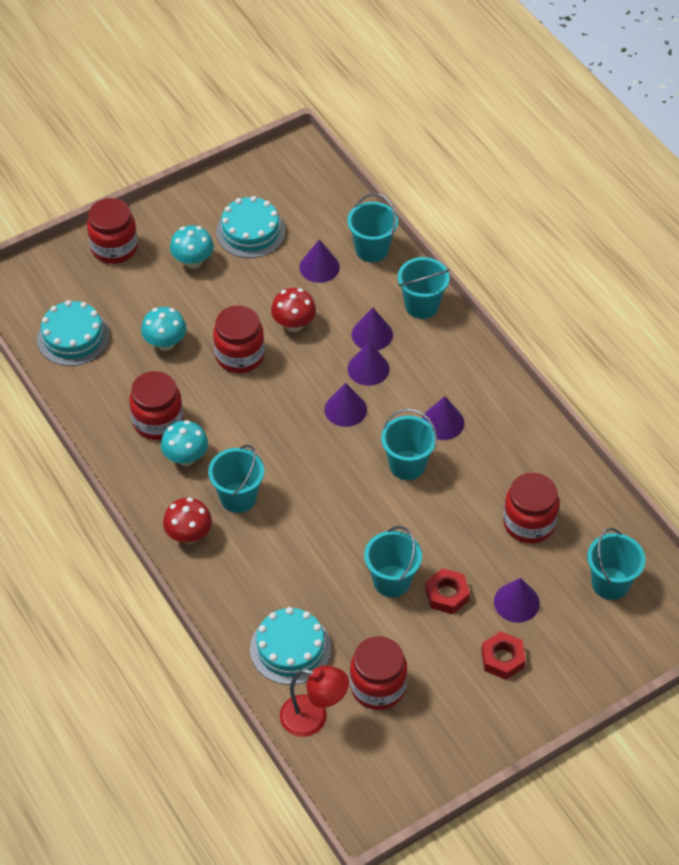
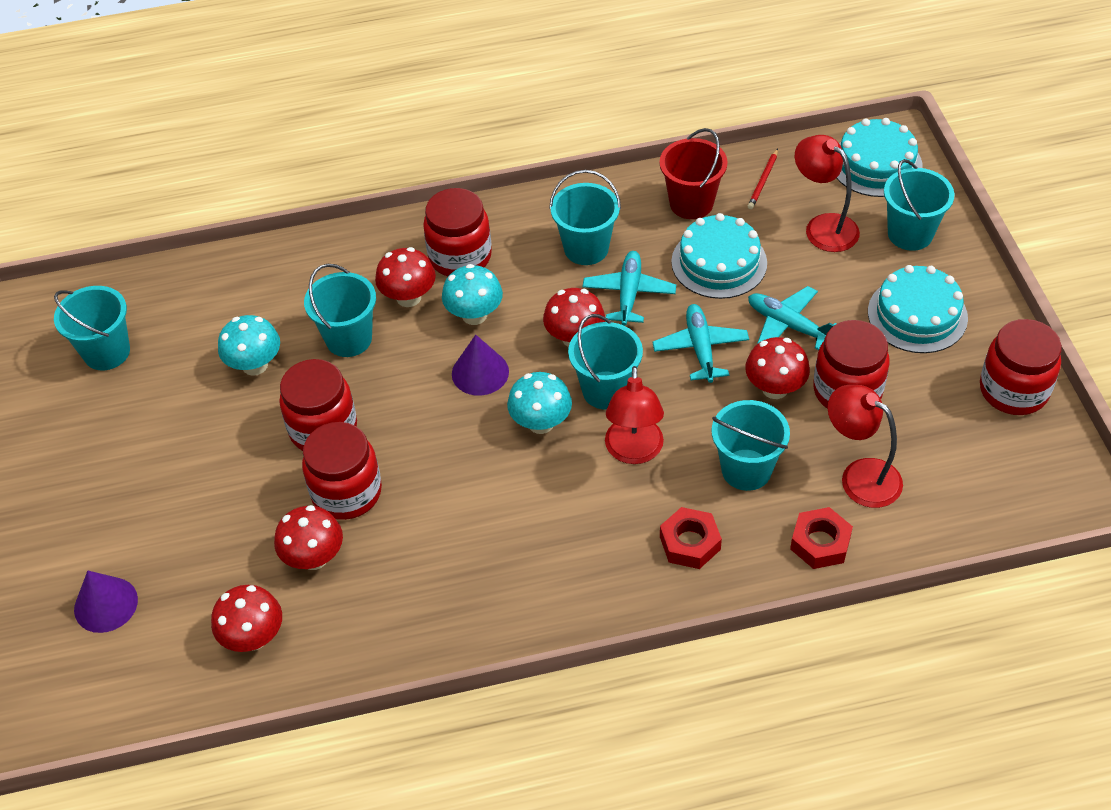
purple cone: 6 -> 2
red bucket: 0 -> 1
red lamp: 1 -> 3
red mushroom: 2 -> 5
red pencil: 0 -> 1
turquoise plane: 0 -> 3

